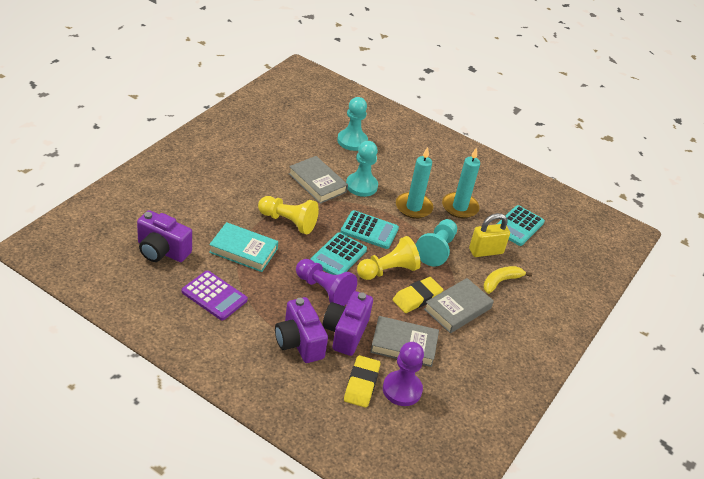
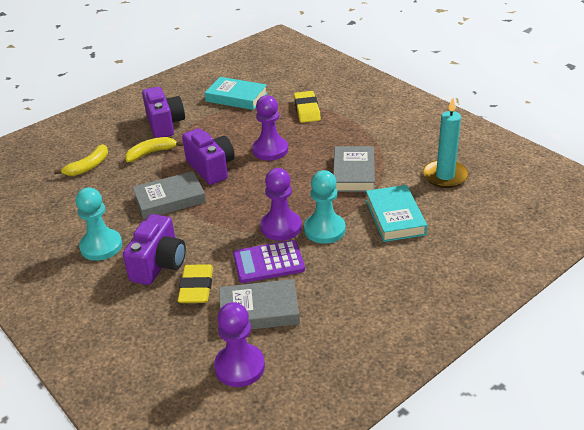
purple pawn: 2 -> 3
turquoise book: 1 -> 2
turquoise calculator: 3 -> 0
turquoise candle: 2 -> 1
turquoise pawn: 3 -> 2
yellow banana: 1 -> 2
yellow padlock: 1 -> 0
yellow pawn: 2 -> 0

